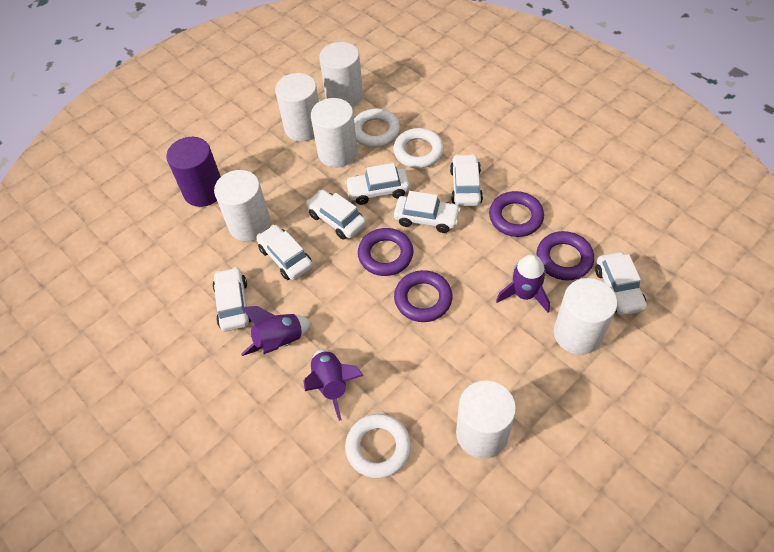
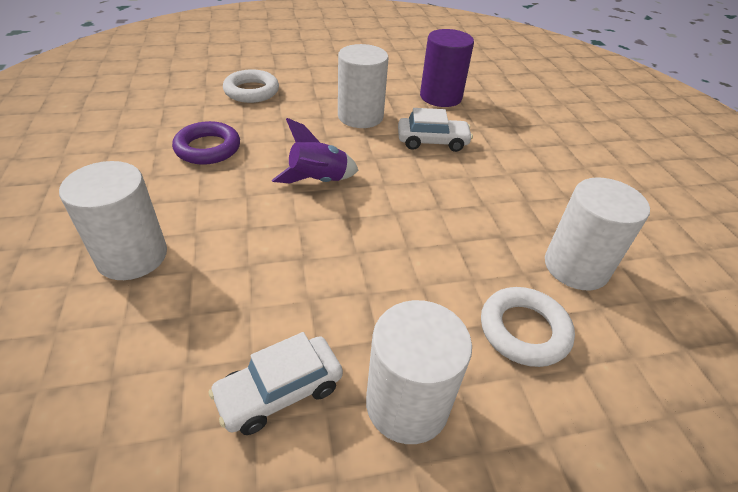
purple ring: 4 -> 1
purple rocket: 3 -> 1
white car: 7 -> 2
white cylinder: 6 -> 4
white ring: 3 -> 2

